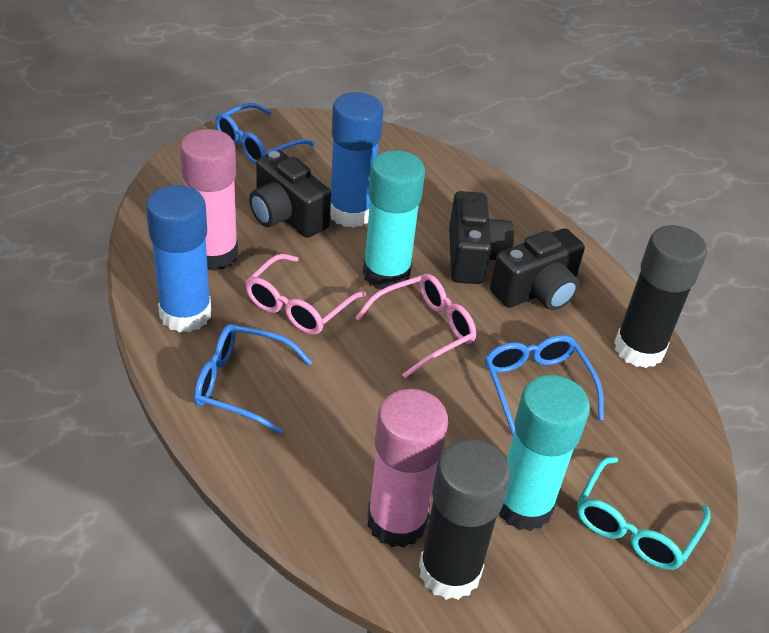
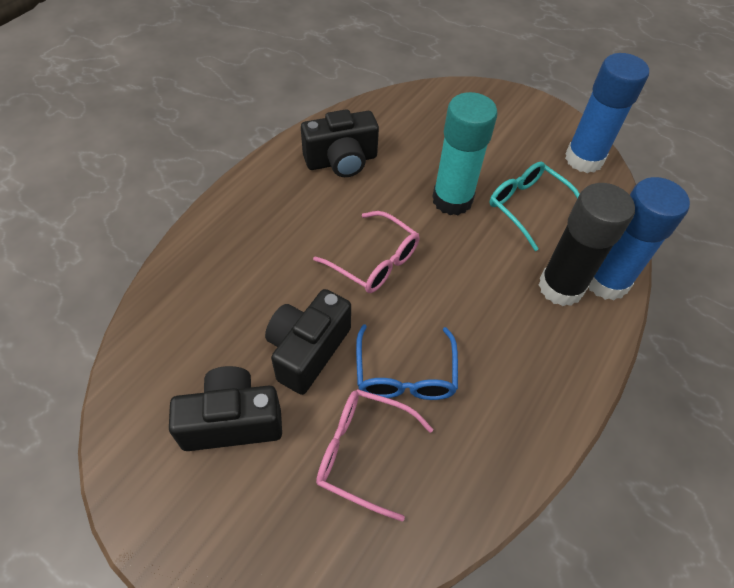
black glue stick: 2 -> 1
blue glasses: 3 -> 1
pink glue stick: 2 -> 0
turquoise glue stick: 2 -> 1

